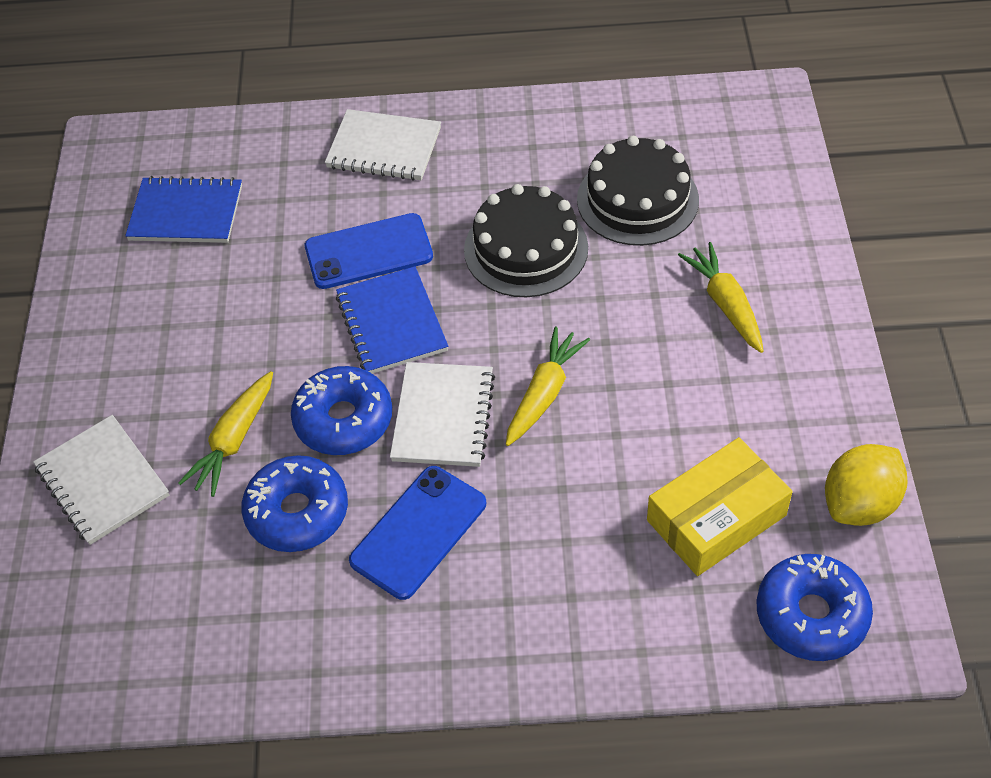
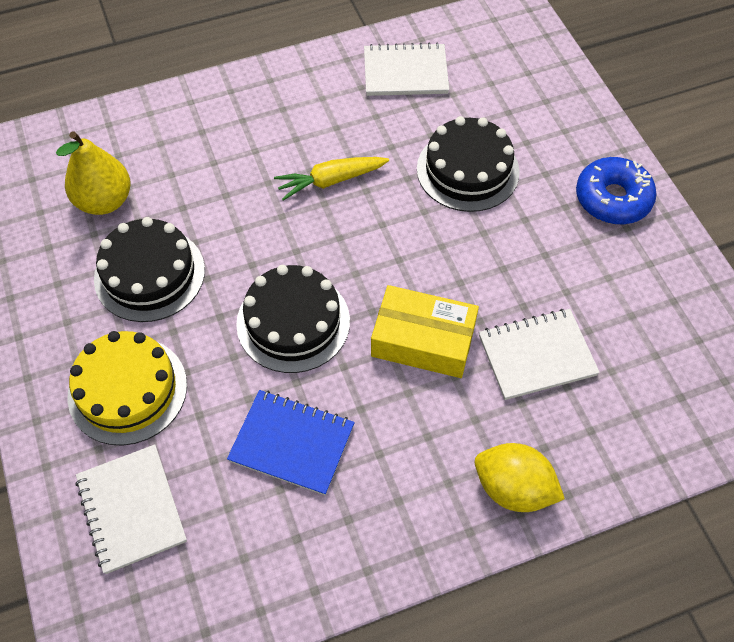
black cake: 2 -> 3
blue donut: 3 -> 1
blue notebook: 2 -> 1
blue phone: 2 -> 0
yellow cake: 0 -> 1
yellow carrot: 3 -> 1
yellow pear: 0 -> 1

